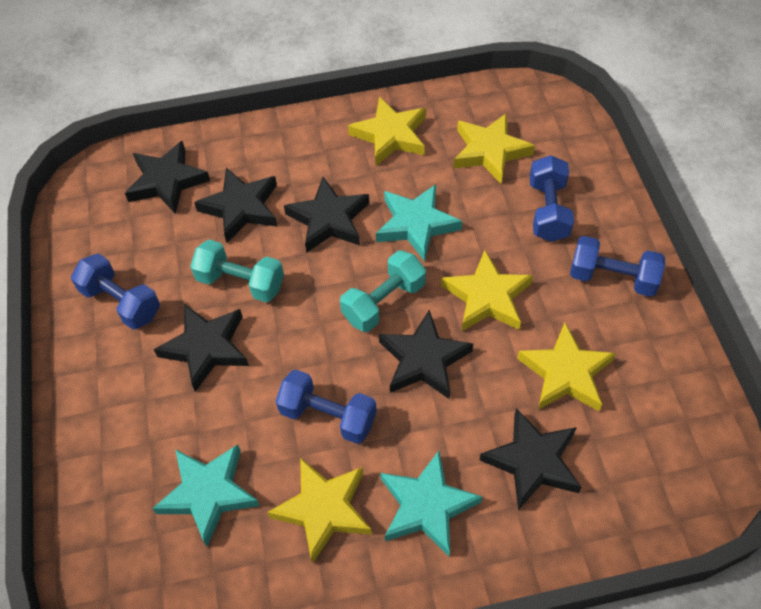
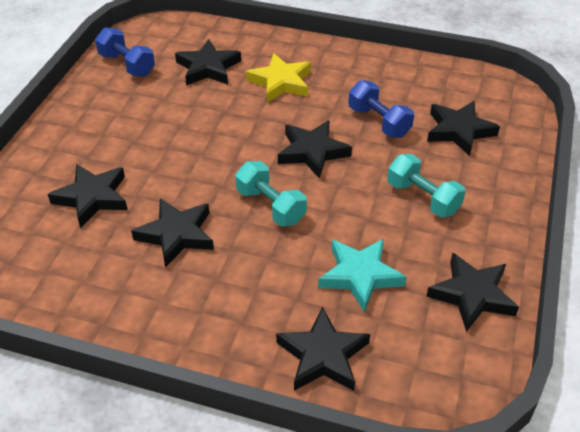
black star: 6 -> 7
blue dumbbell: 4 -> 2
turquoise star: 3 -> 1
yellow star: 5 -> 1

